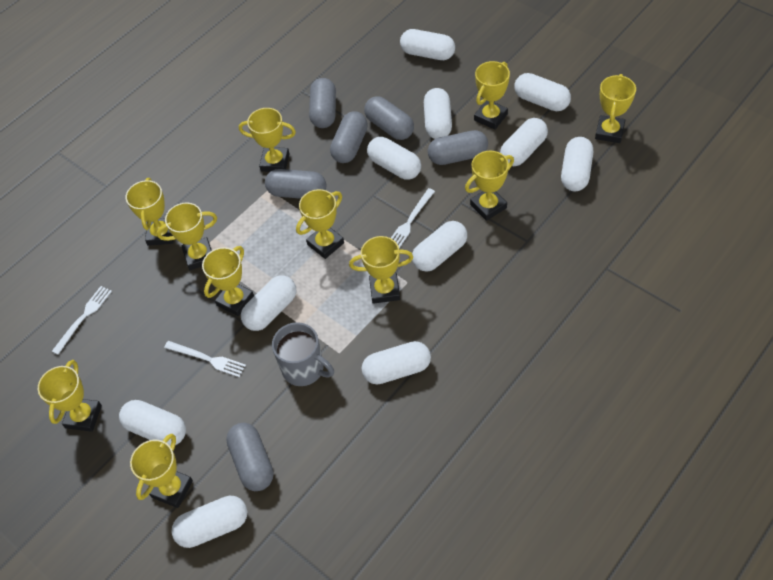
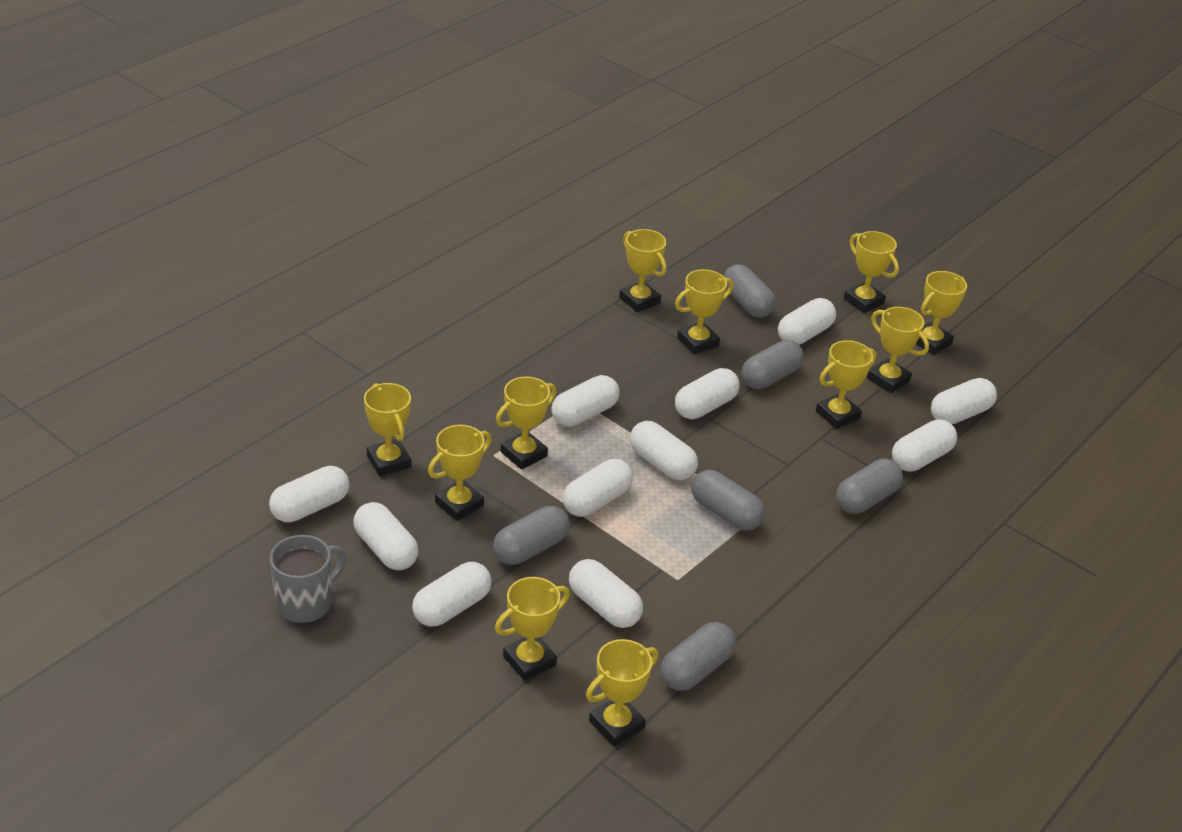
white fork: 3 -> 0

